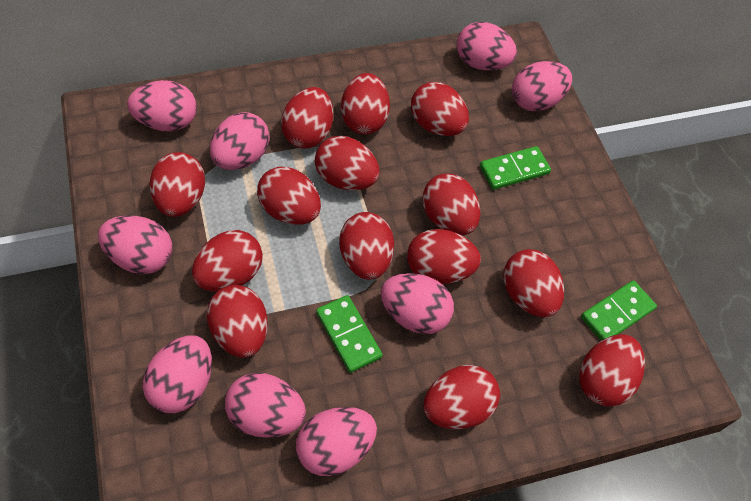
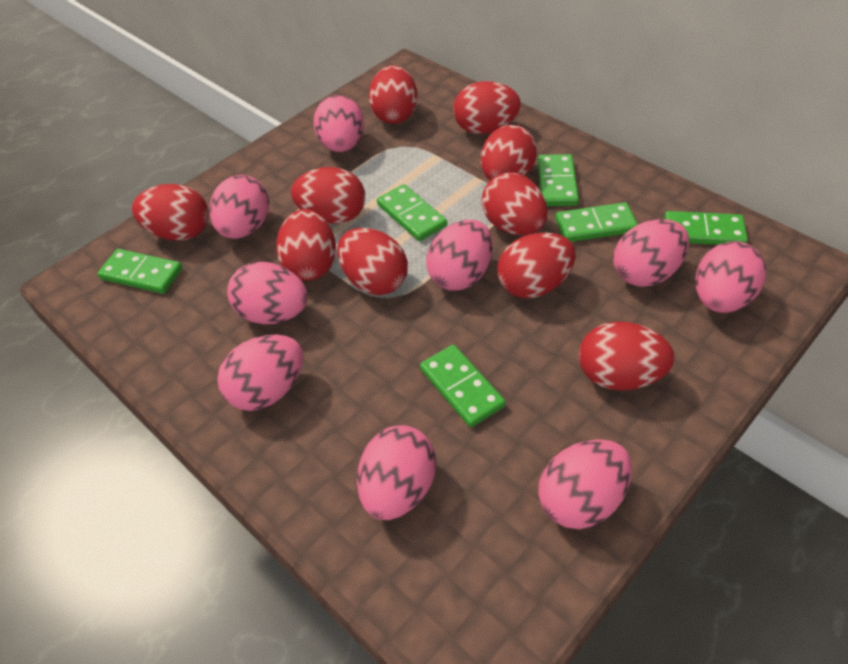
green domino: 3 -> 6
red egg: 14 -> 10

